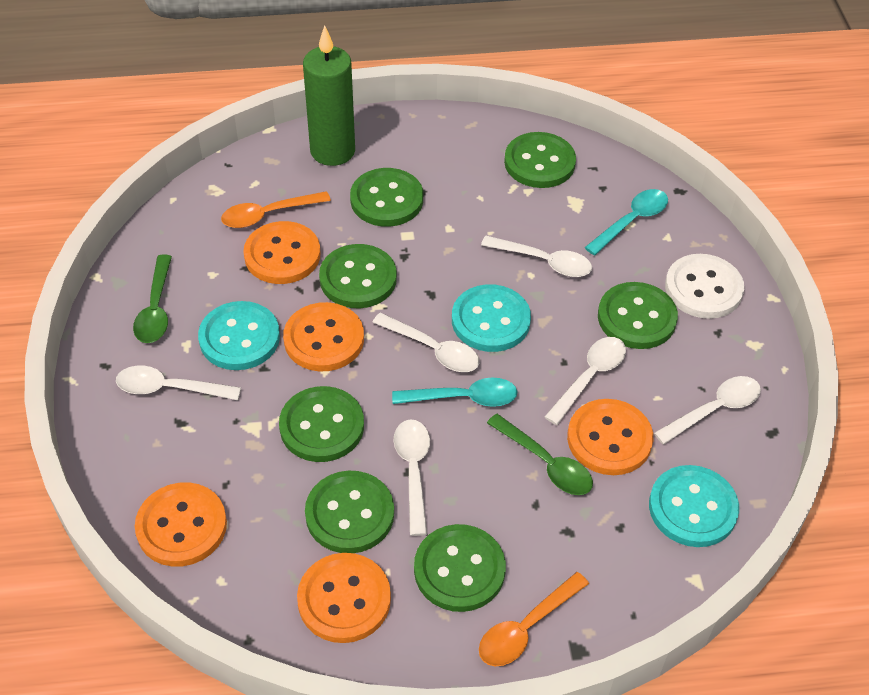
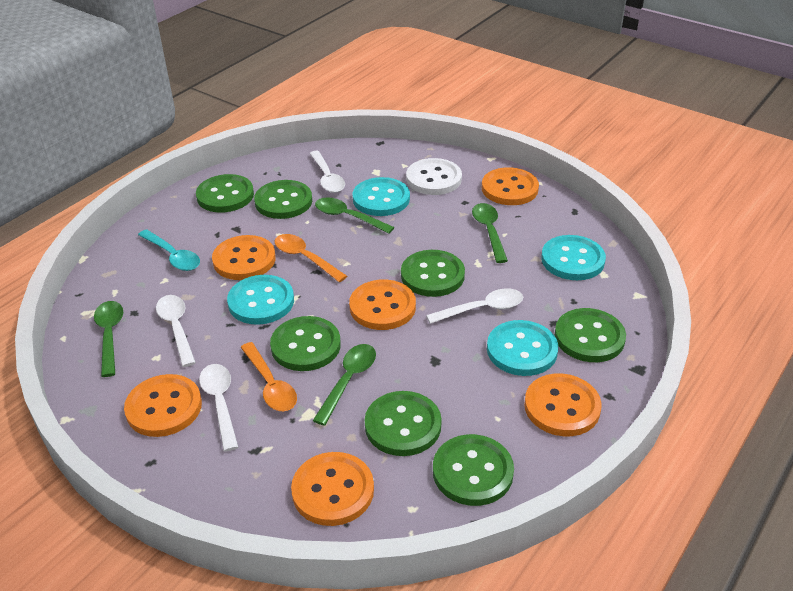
green candle: 1 -> 0
green spoon: 2 -> 4
orange button: 5 -> 6
turquoise button: 3 -> 4
turquoise spoon: 2 -> 1
white spoon: 6 -> 4

